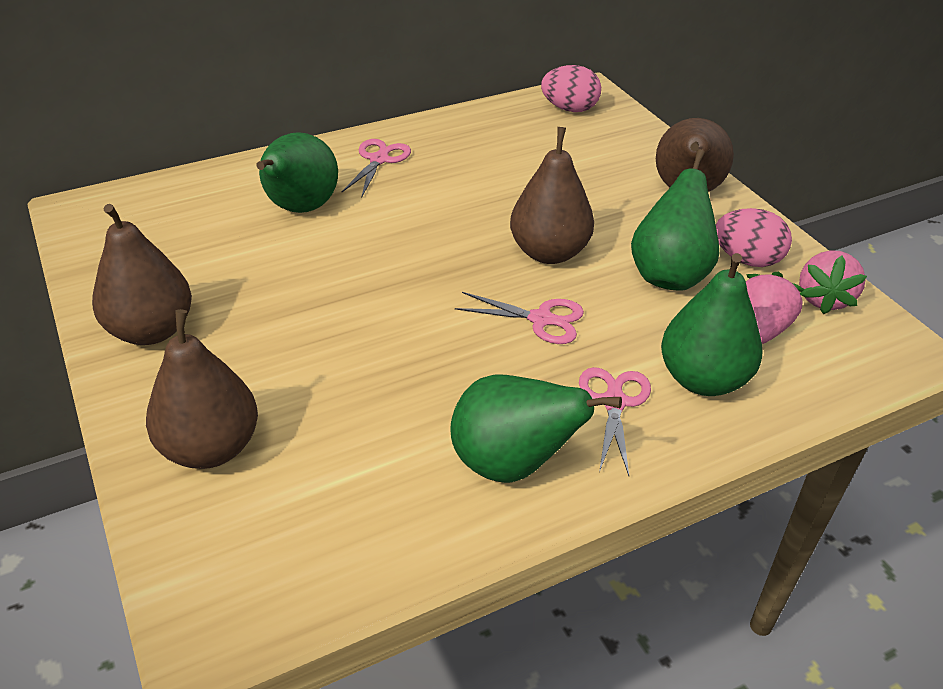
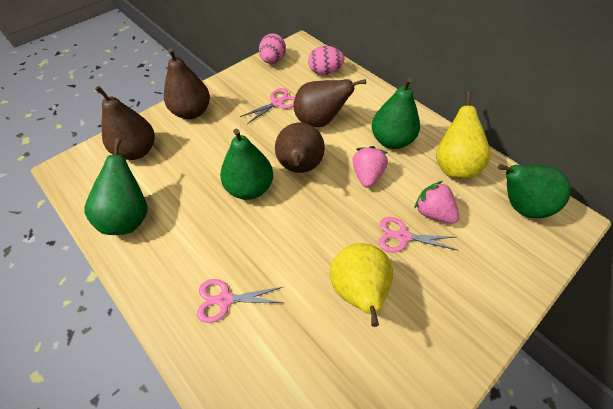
yellow pear: 0 -> 2

